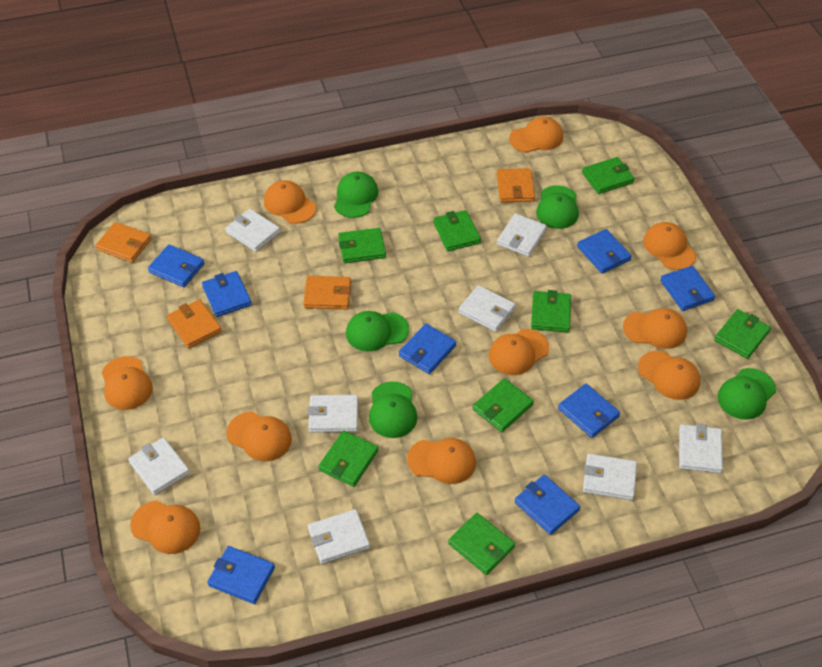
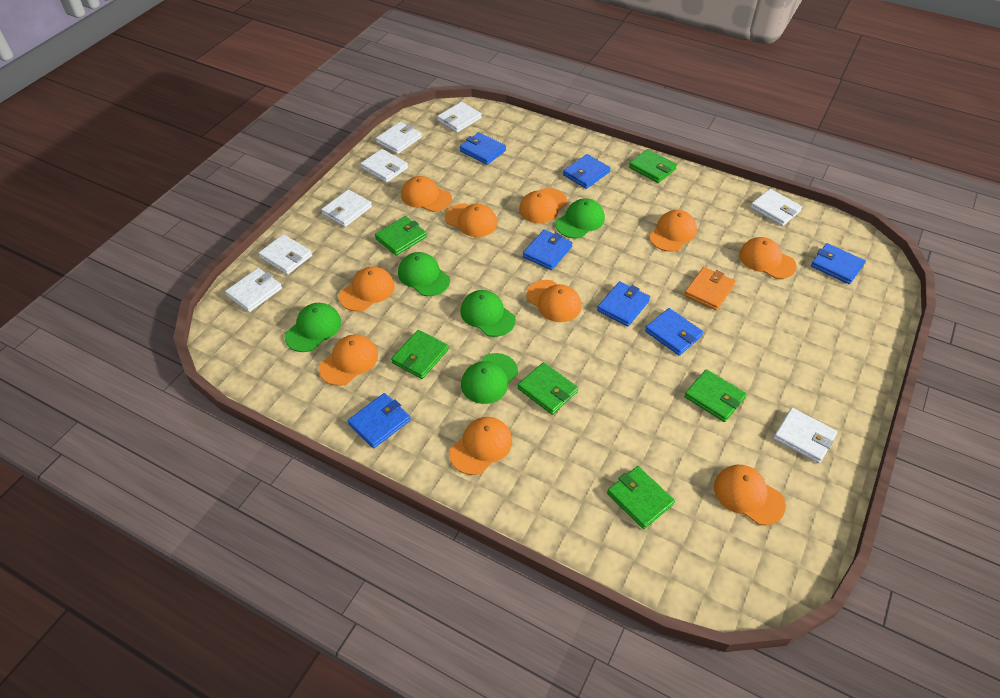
blue wallet: 8 -> 7
green wallet: 8 -> 6
orange wallet: 4 -> 1

